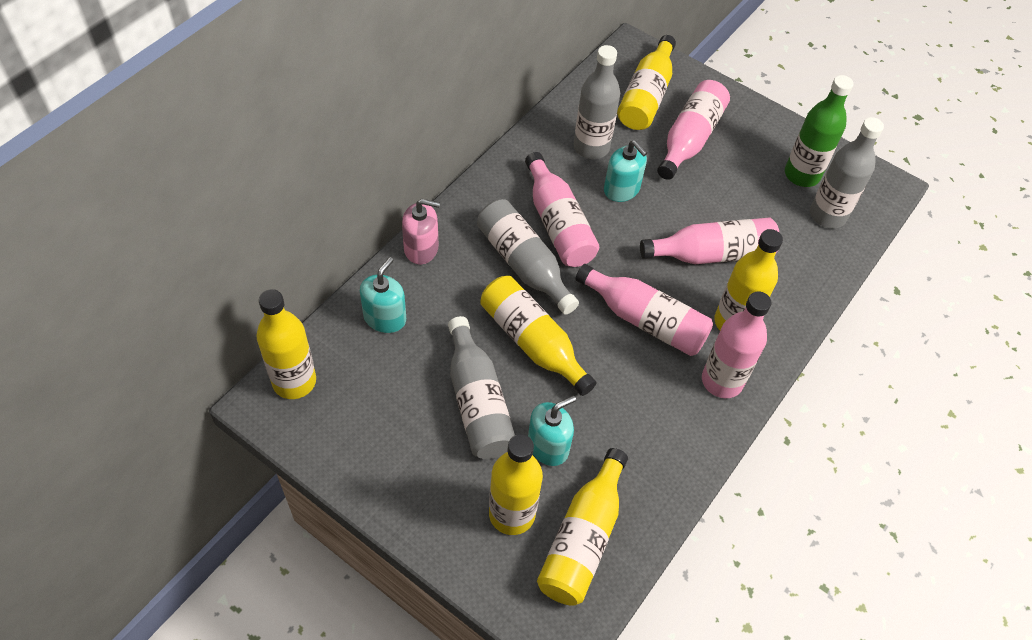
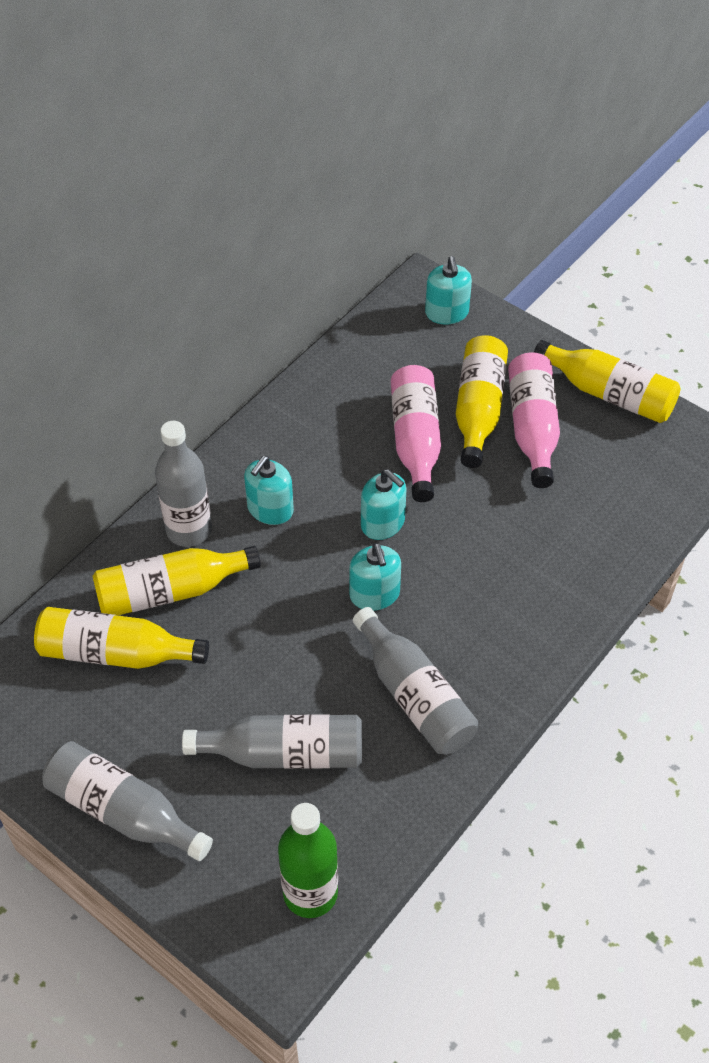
pink bottle: 5 -> 2
pink soap dispenser: 1 -> 0
turquoise soap dispenser: 3 -> 4
yellow bottle: 6 -> 4

